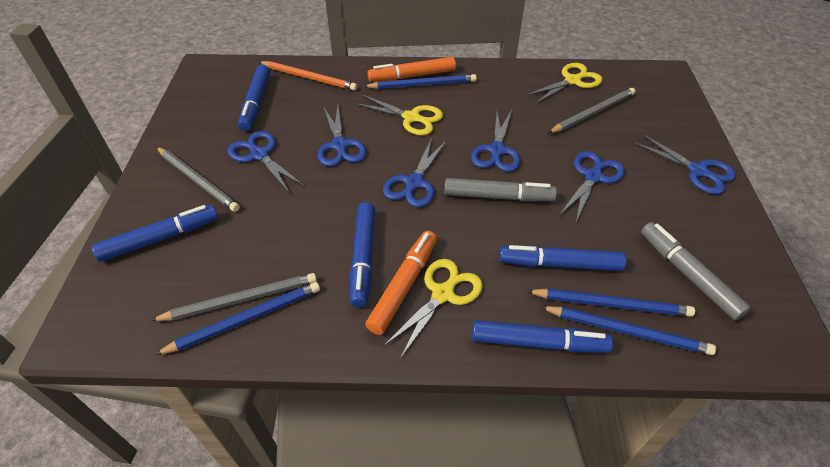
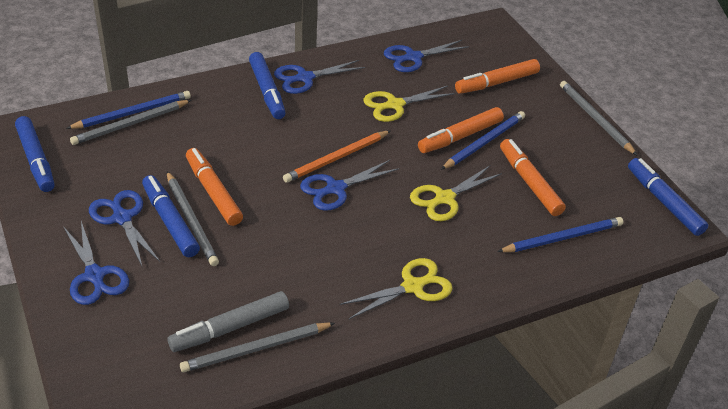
blue marker: 5 -> 4
blue pencil: 4 -> 3
blue scissors: 6 -> 5
grey marker: 2 -> 1
grey pencil: 3 -> 4
orange marker: 2 -> 4

